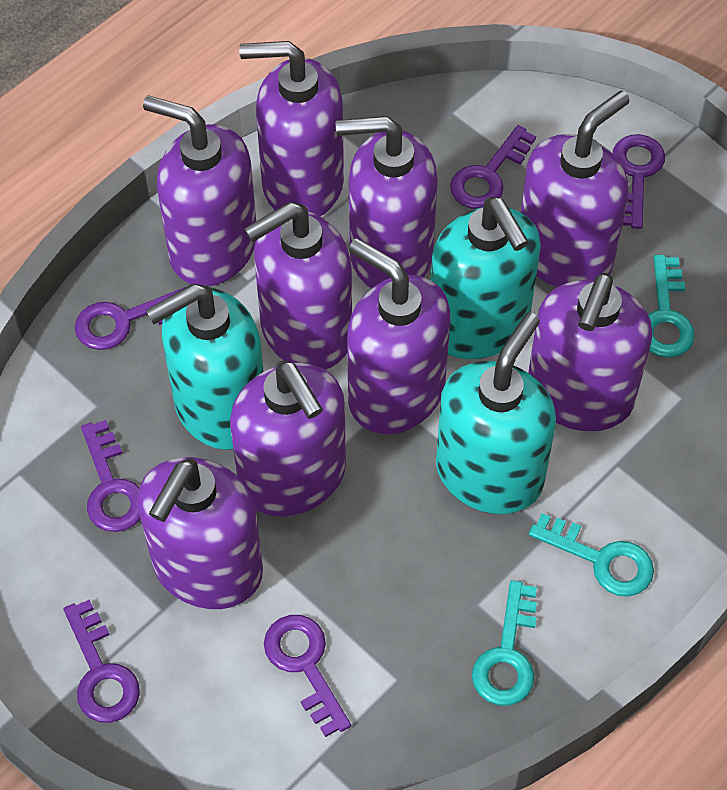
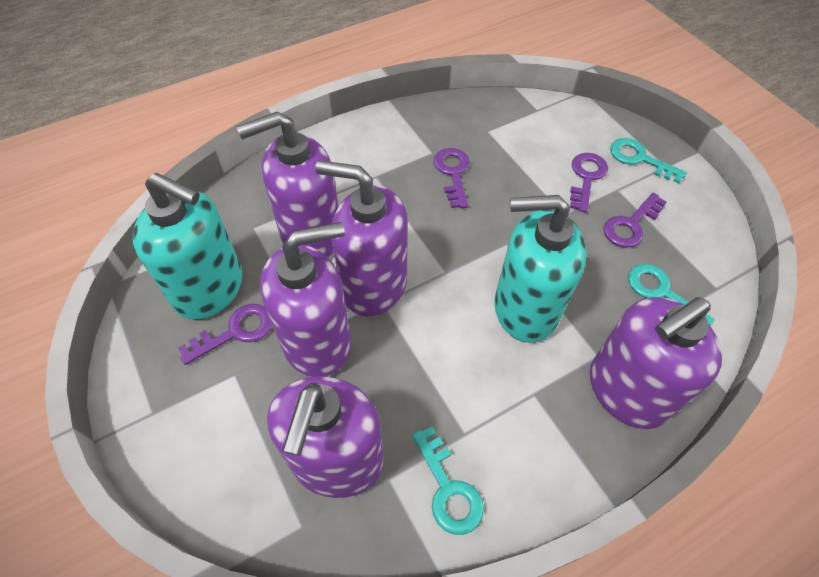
purple key: 6 -> 4
purple soap dispenser: 9 -> 5
turquoise soap dispenser: 3 -> 2

